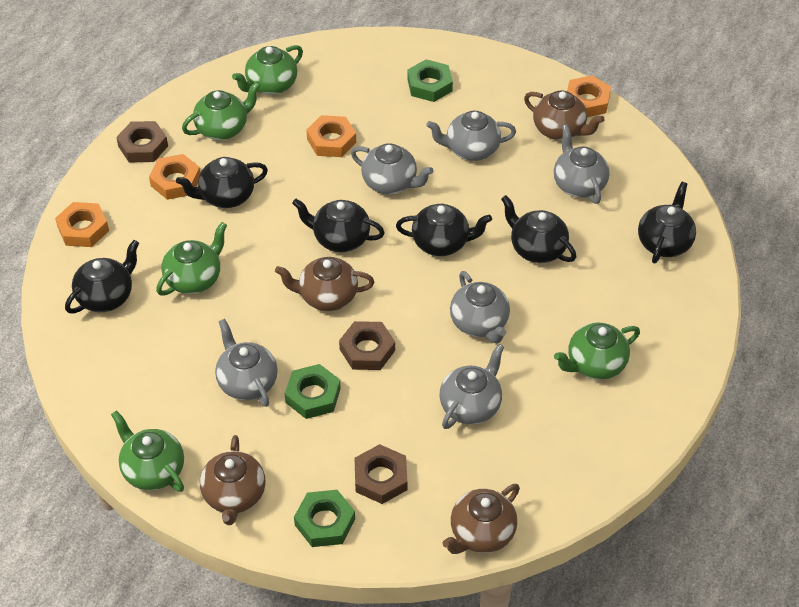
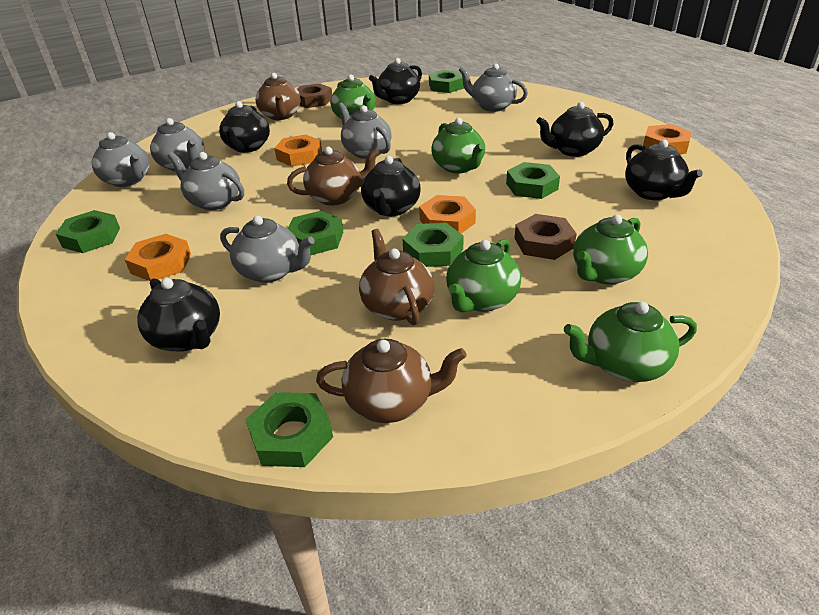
brown nut: 3 -> 2
green nut: 3 -> 6

